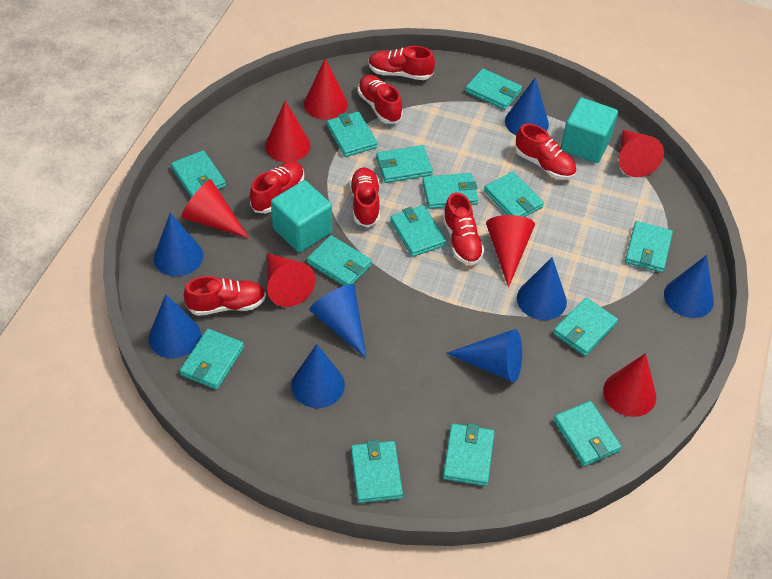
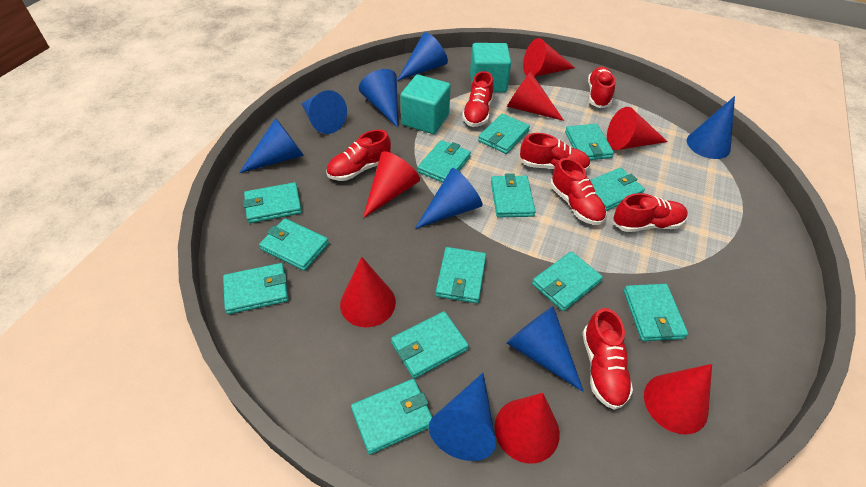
turquoise wallet: 14 -> 13

